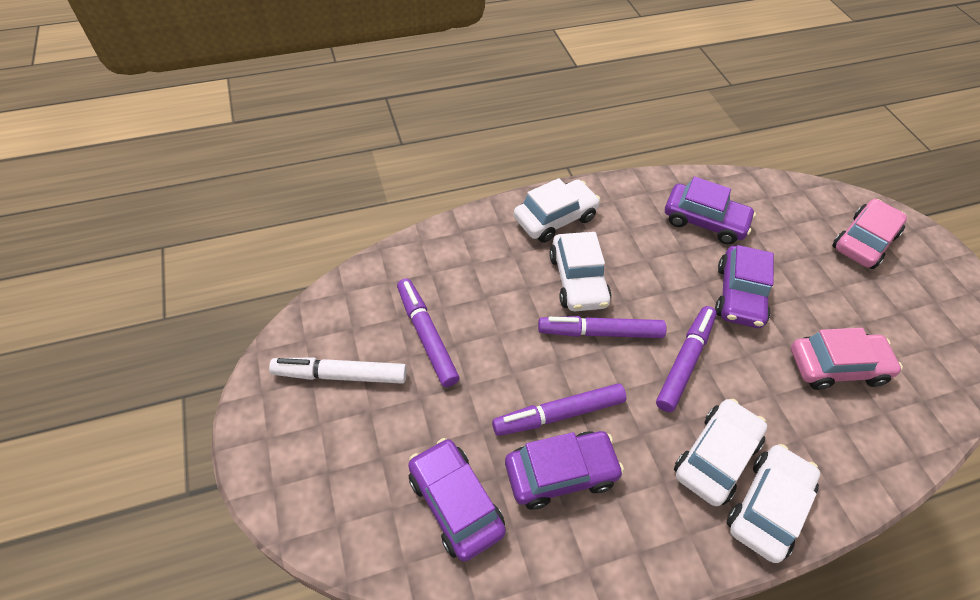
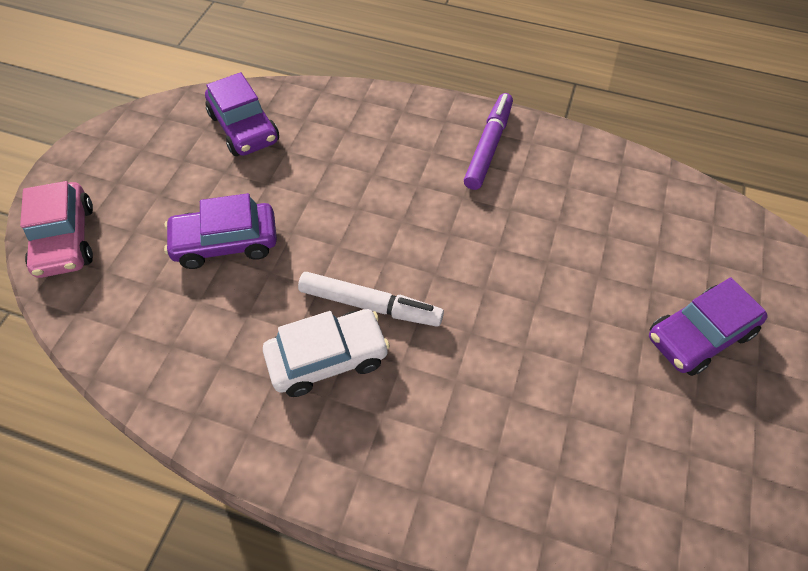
pink car: 2 -> 1
purple car: 4 -> 3
purple marker: 4 -> 1
white car: 4 -> 1

